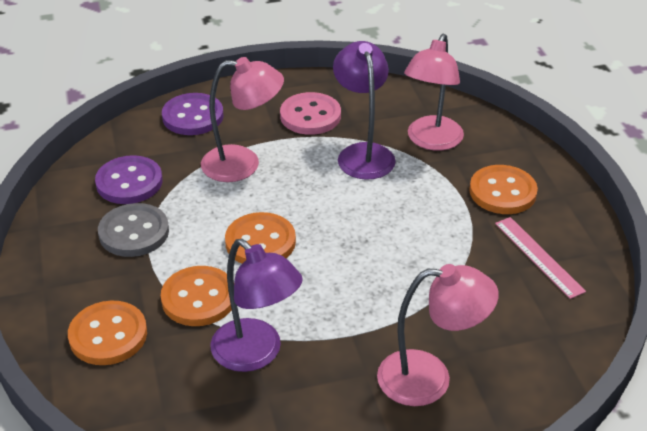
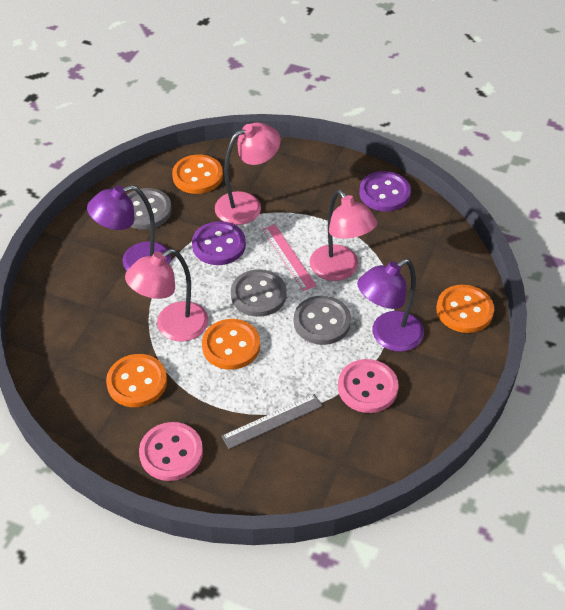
grey button: 1 -> 3
grey ruler: 0 -> 1
pink button: 1 -> 2

